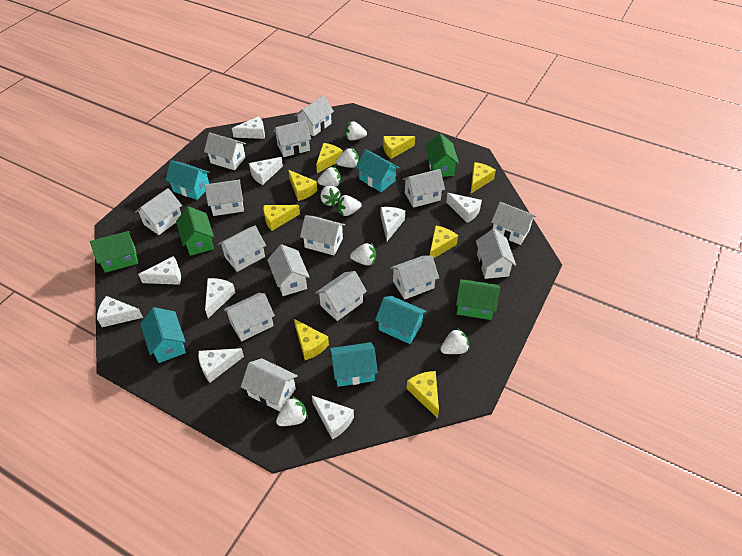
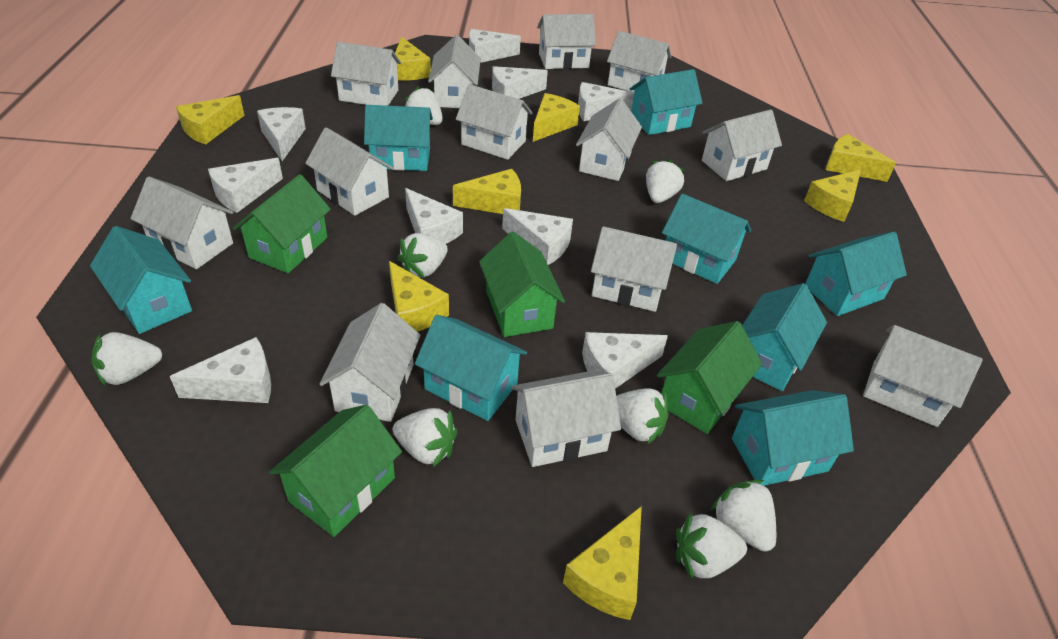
turquoise house: 5 -> 8
white house: 15 -> 13

